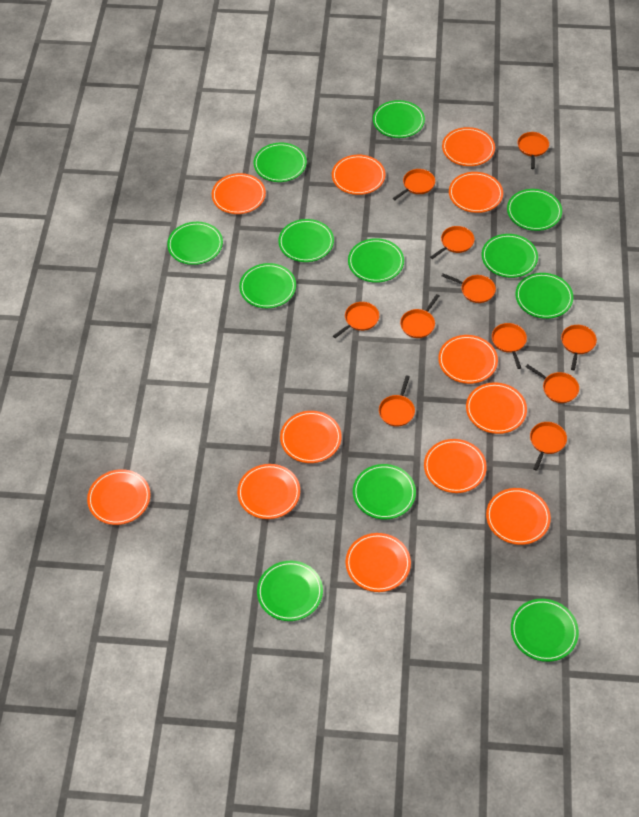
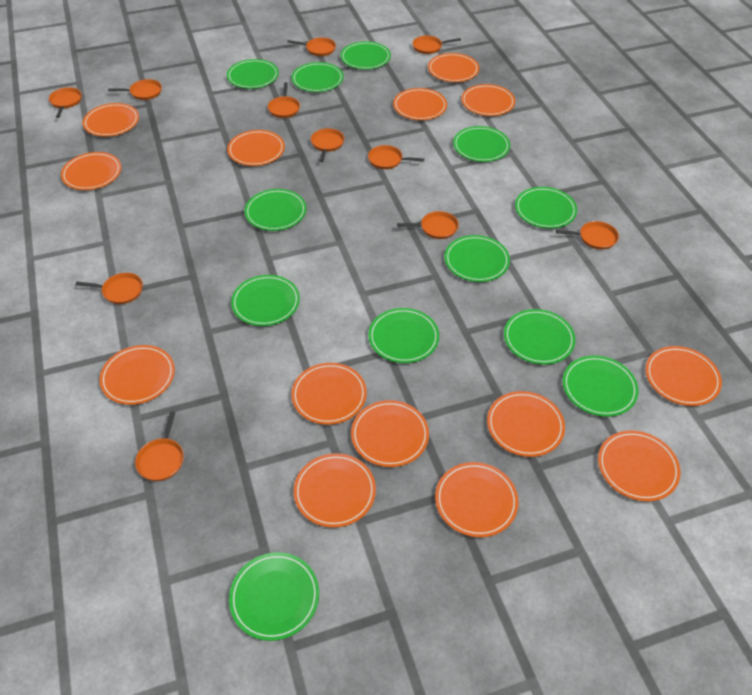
orange plate: 12 -> 14

